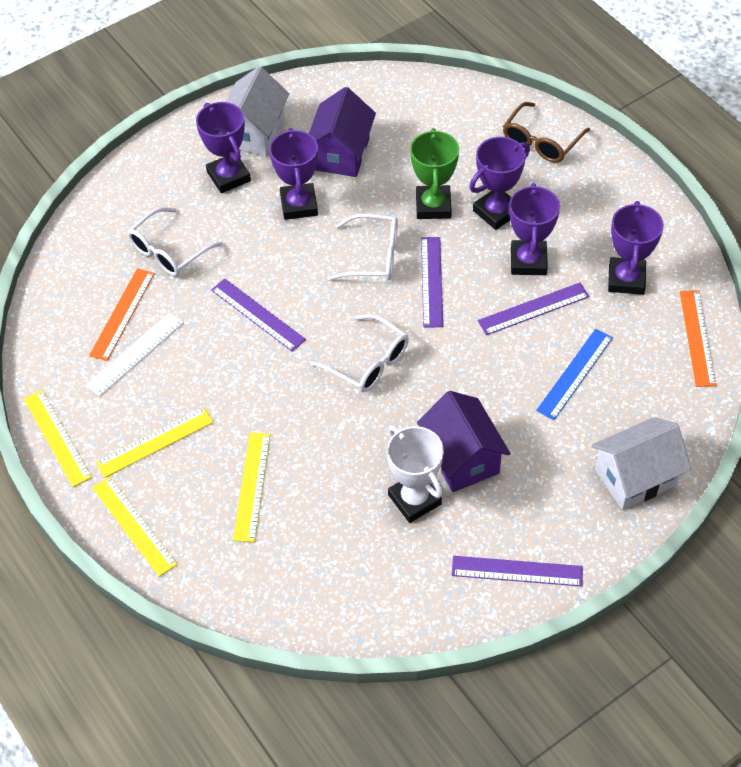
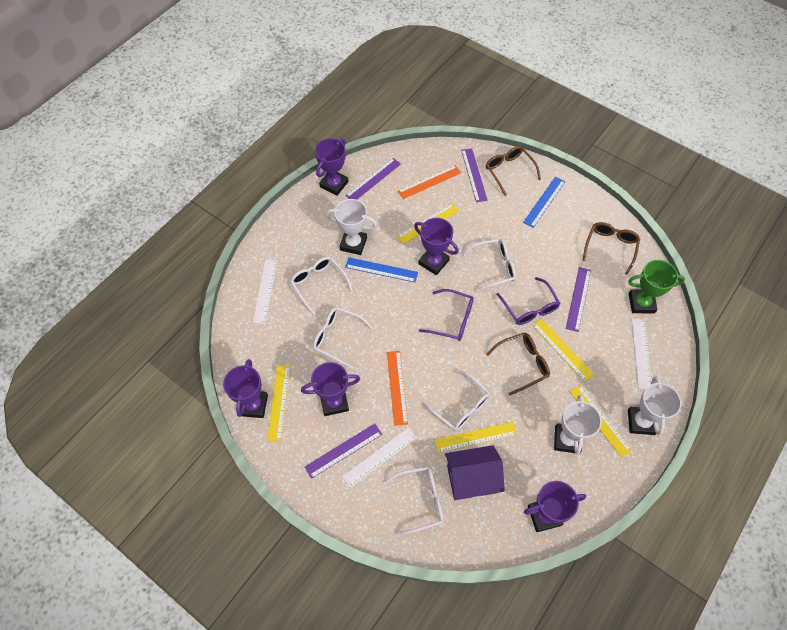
blue ruler: 1 -> 2
brown glasses: 1 -> 3
purple glasses: 0 -> 2
purple house: 2 -> 1
white glasses: 3 -> 5
white house: 2 -> 0
white ruler: 1 -> 3
white trophy: 1 -> 3
yellow ruler: 4 -> 5

